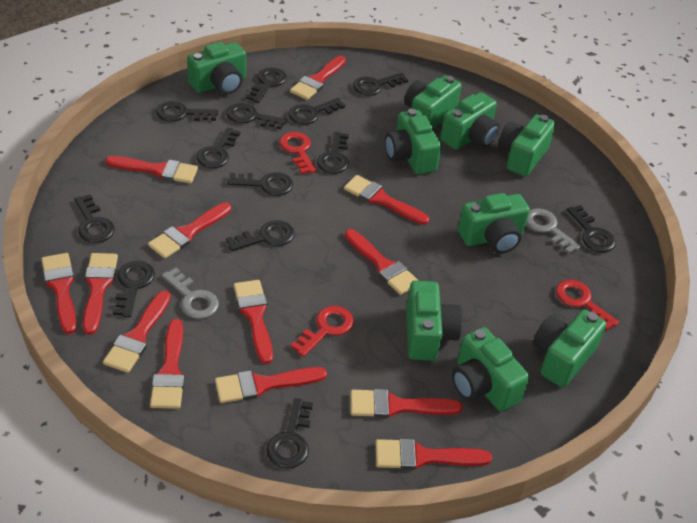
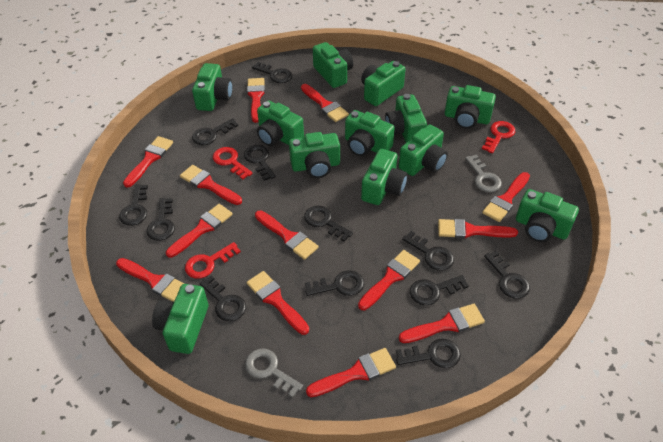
black key: 13 -> 12
green camera: 9 -> 12

